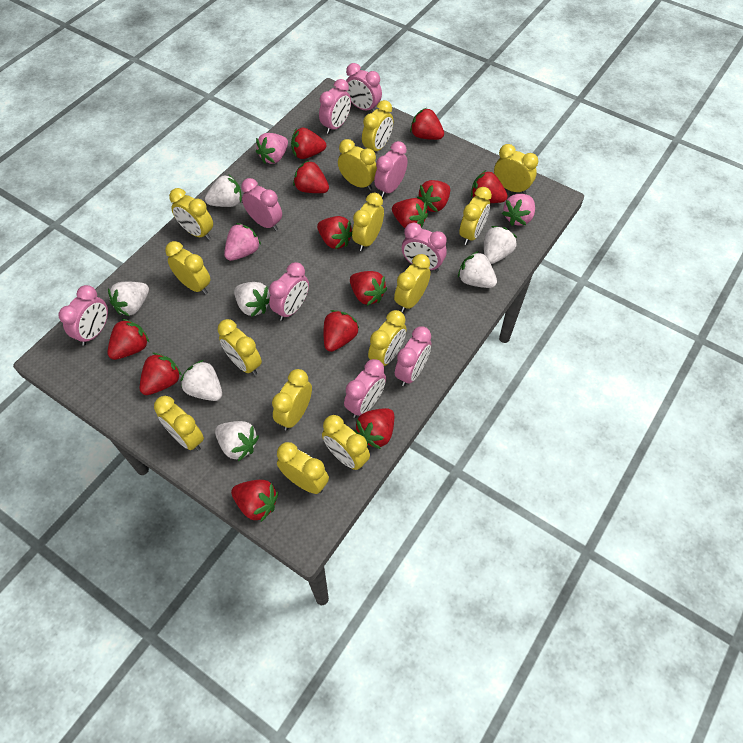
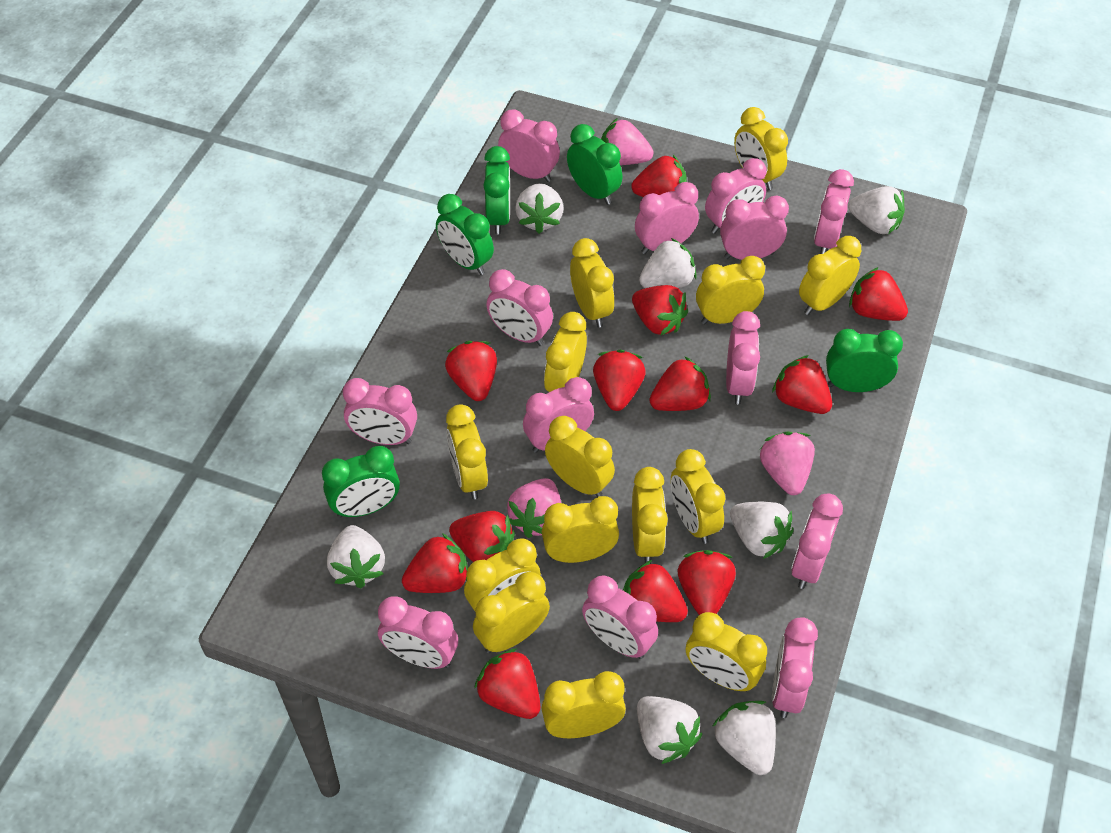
green clock: 0 -> 5
pink clock: 9 -> 13
red strawberry: 13 -> 12

